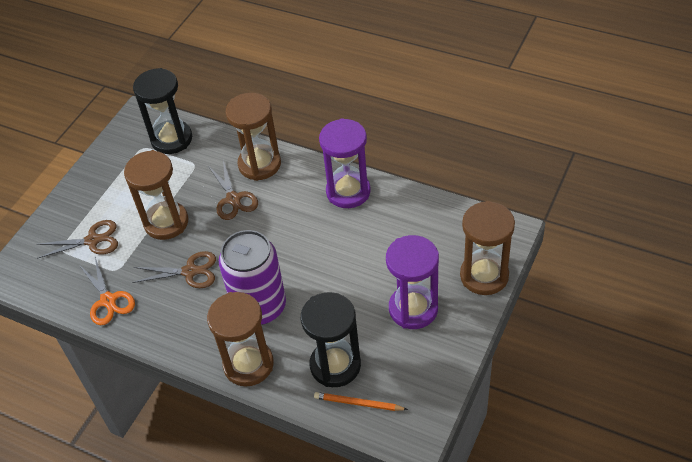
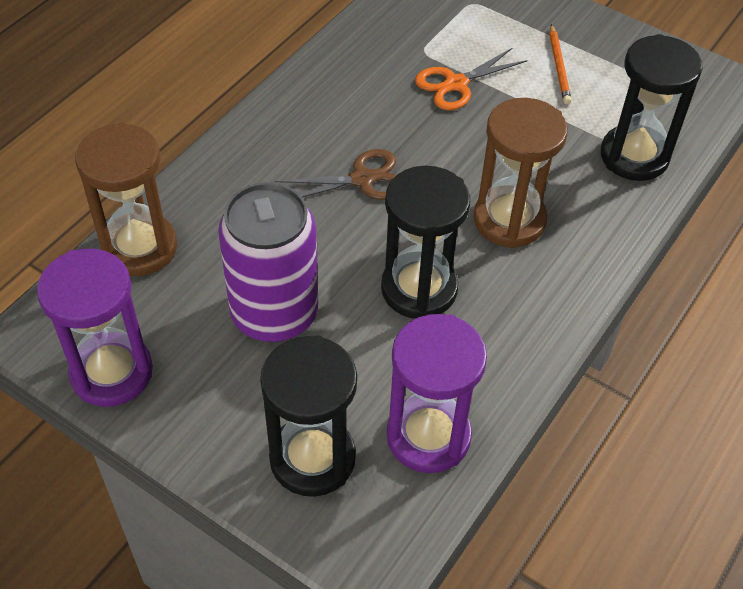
black hourglass: 2 -> 3
brown hourglass: 4 -> 2
brown scissors: 3 -> 1

